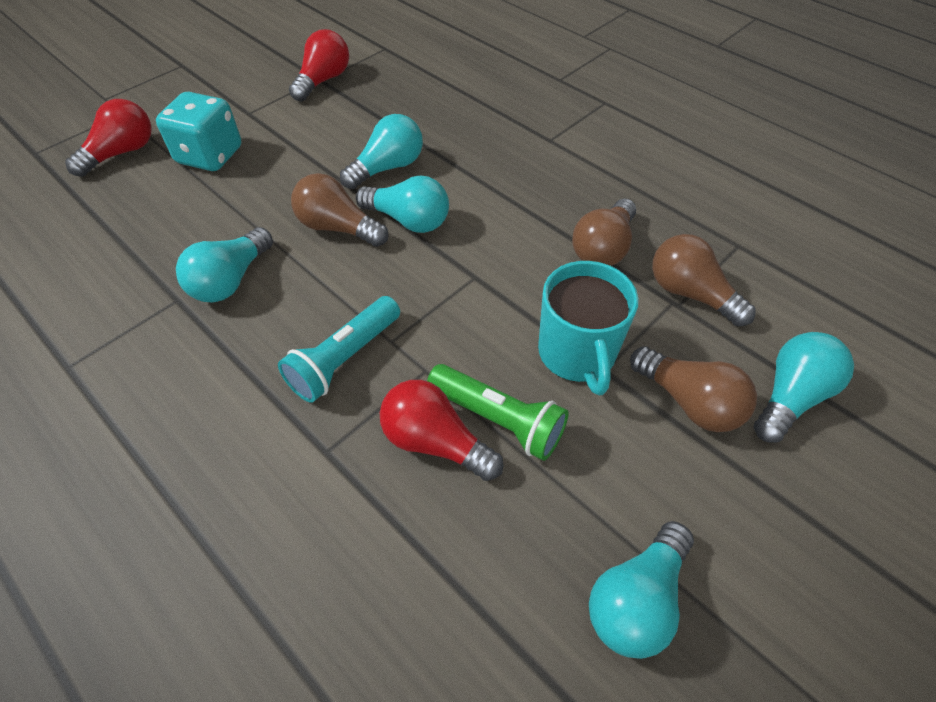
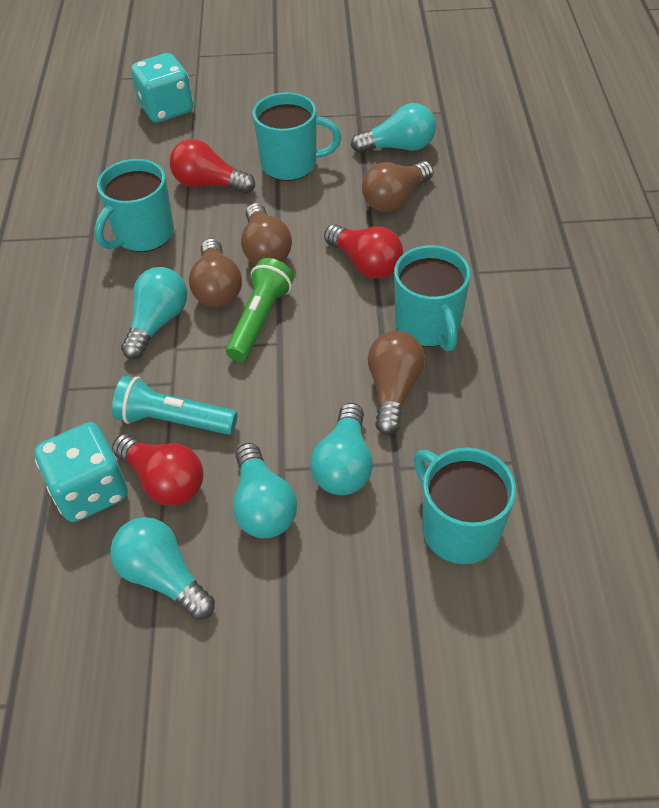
turquoise dice: 1 -> 2
turquoise mug: 1 -> 4

